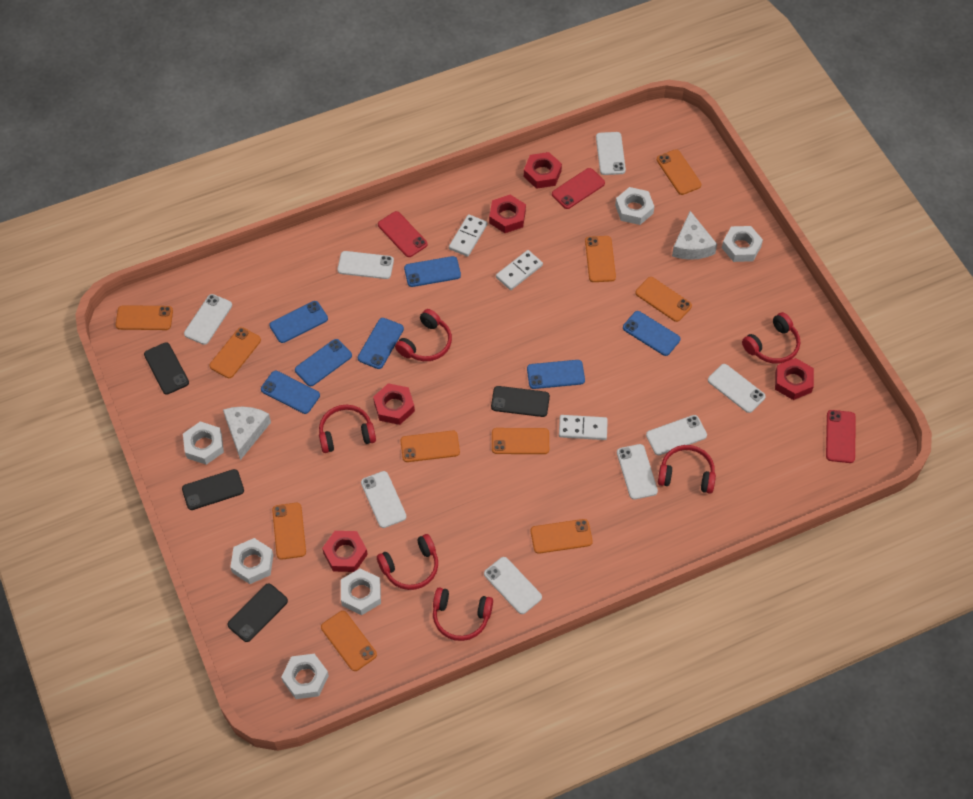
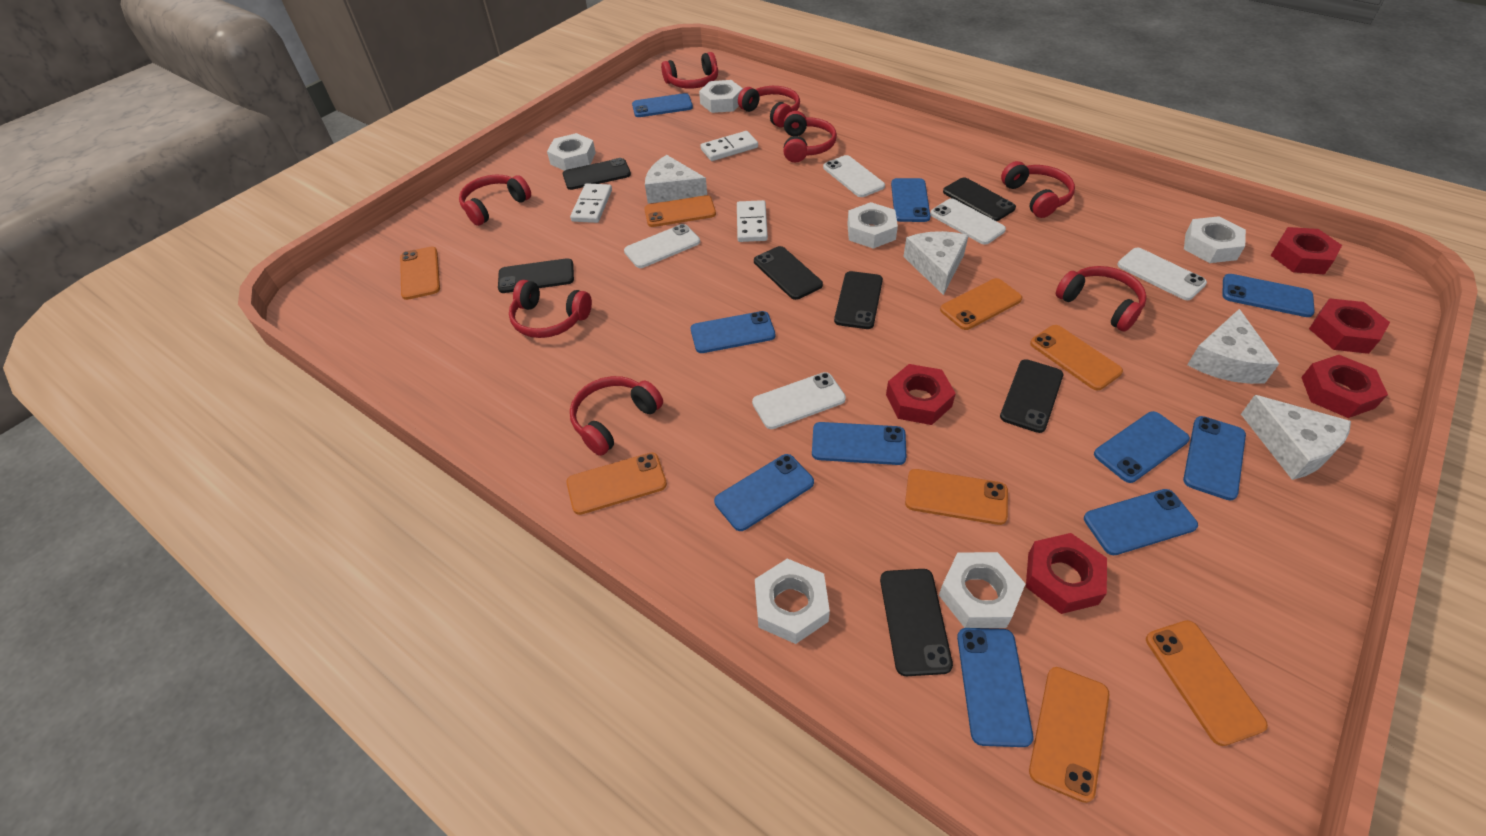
black phone: 4 -> 7
blue phone: 7 -> 10
orange phone: 10 -> 8
red headphones: 6 -> 8
red phone: 3 -> 0
white cheese: 2 -> 4
white phone: 8 -> 5

